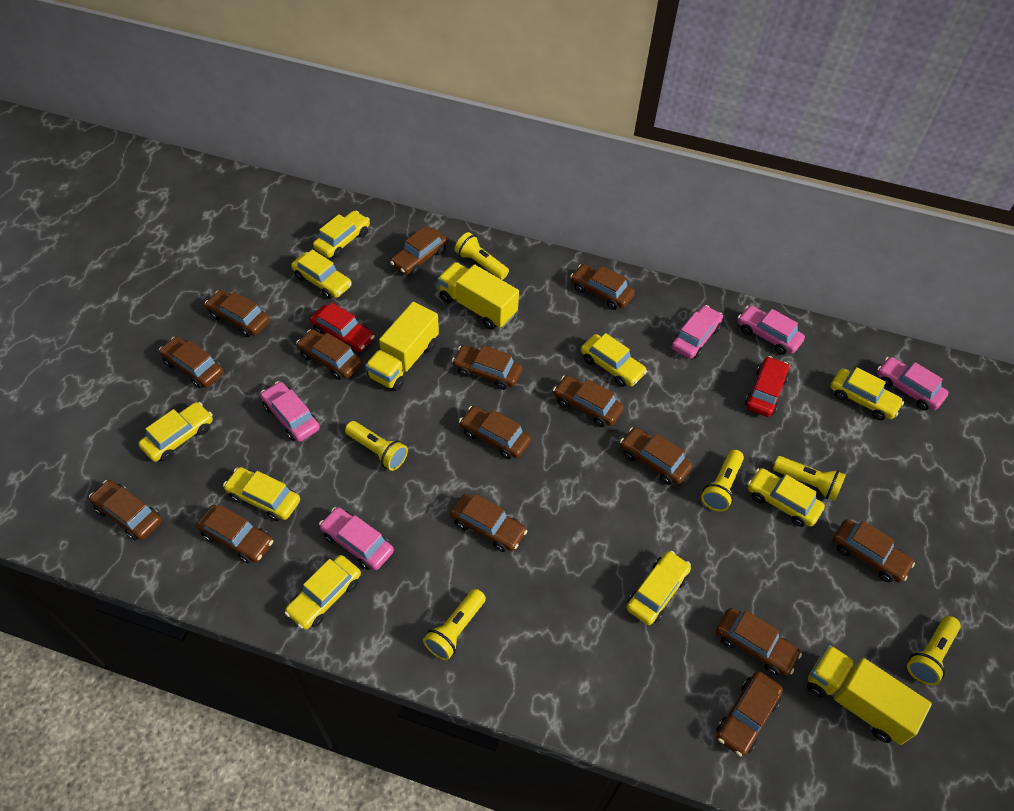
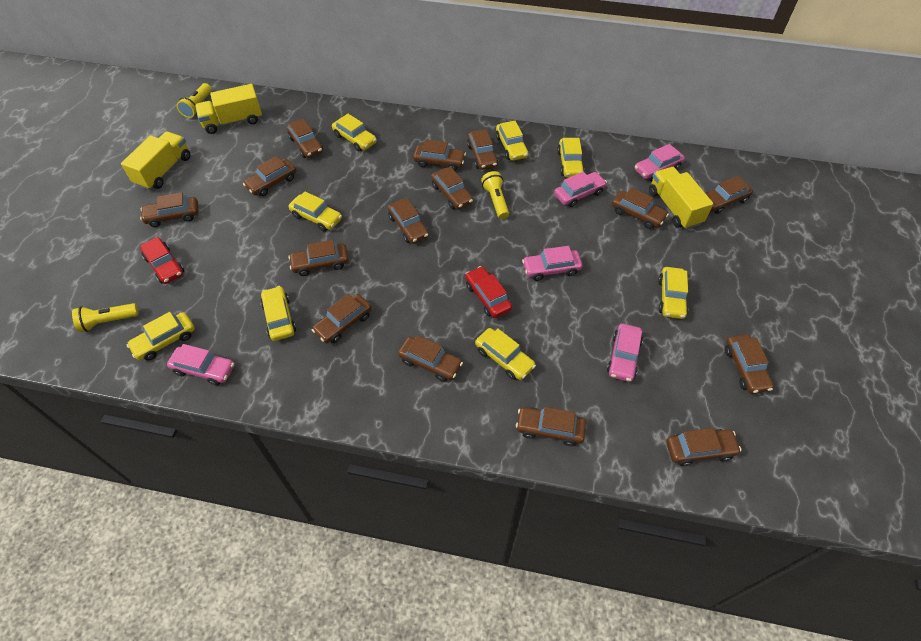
yellow car: 9 -> 8
yellow flashlight: 6 -> 3

